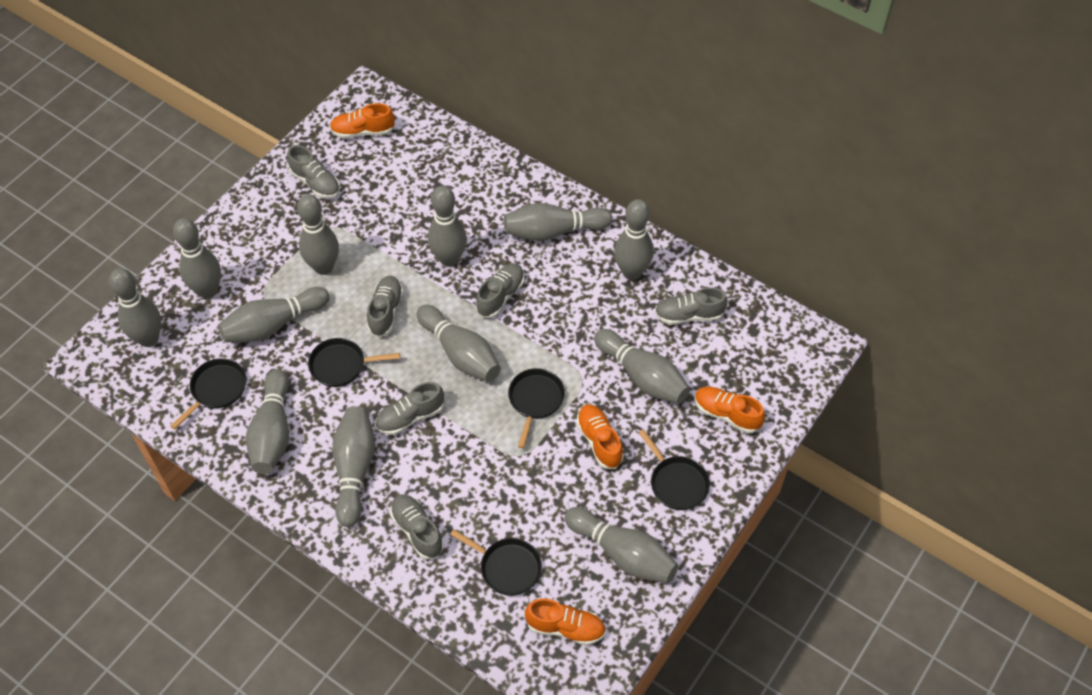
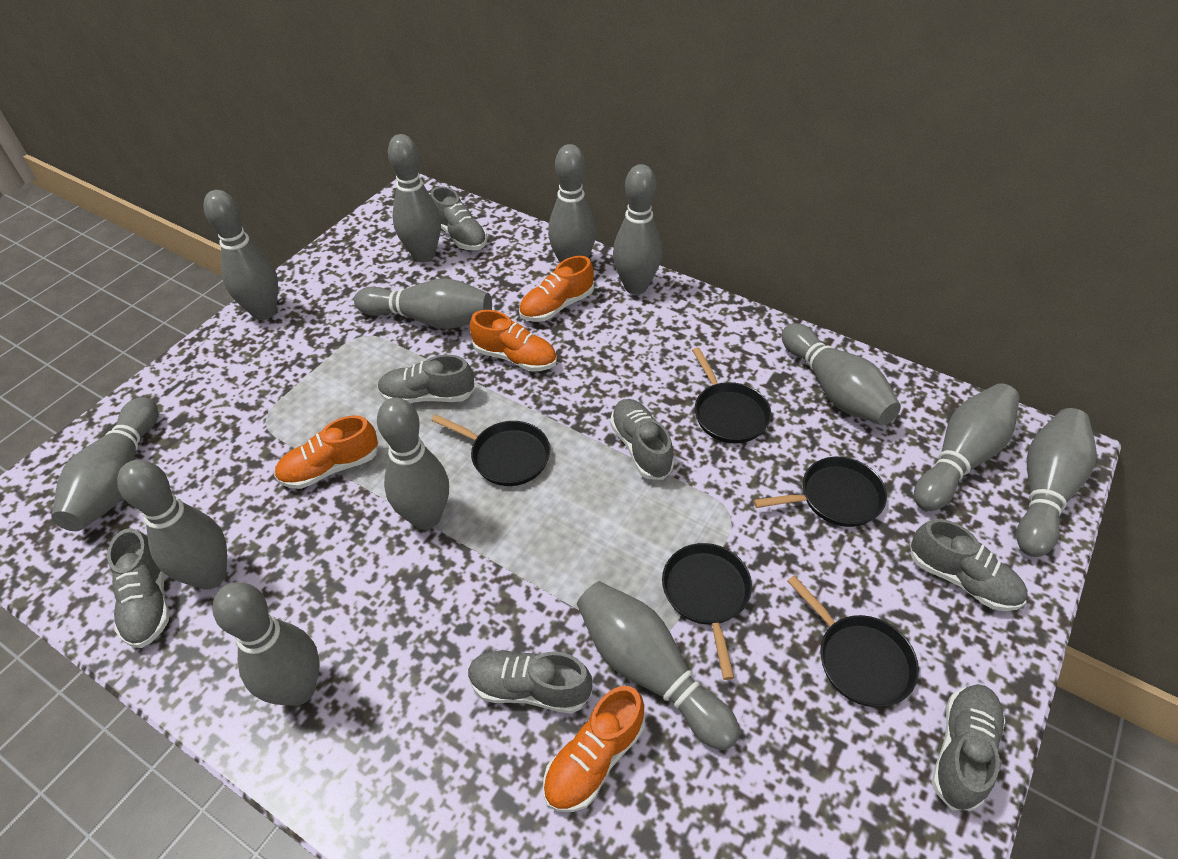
grey bowling pin: 12 -> 13
grey shoe: 6 -> 7

